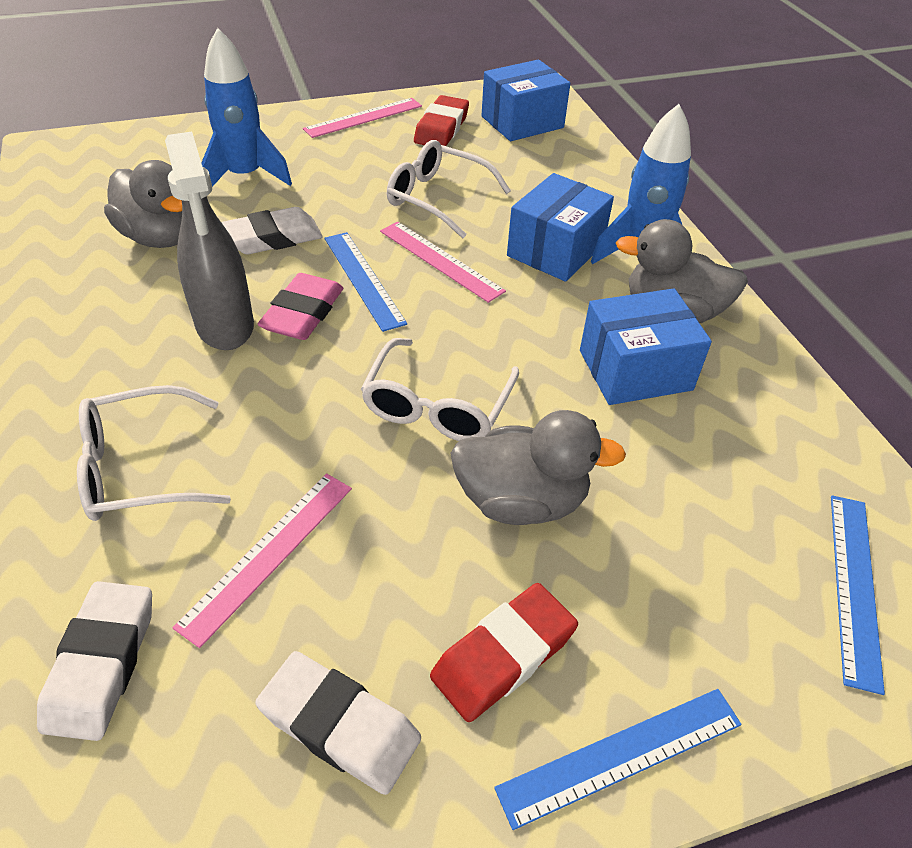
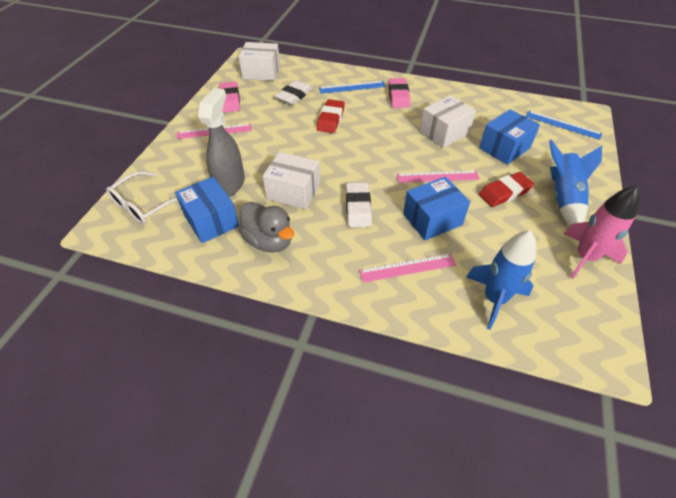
blue ruler: 3 -> 2
grey duck: 3 -> 1
pink eraser: 1 -> 2
pink rocket: 0 -> 1
white box: 0 -> 3
white eraser: 3 -> 2
white glasses: 3 -> 1

